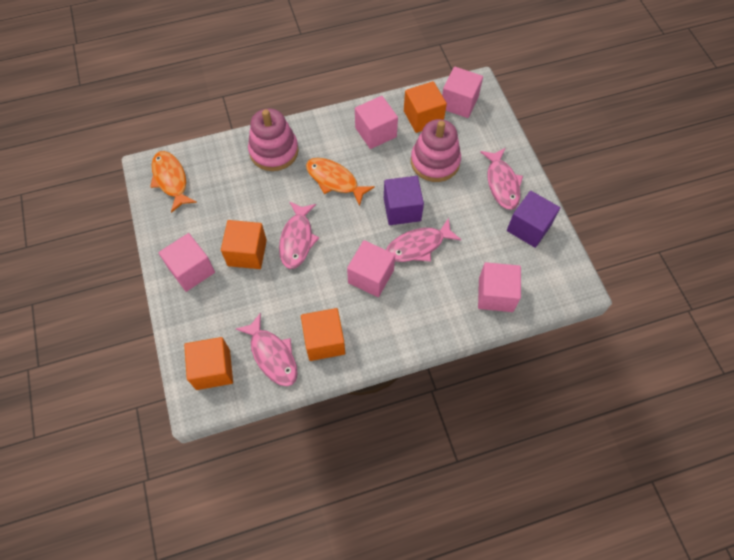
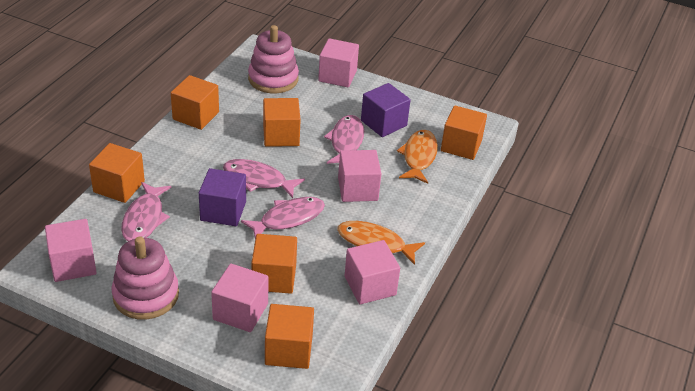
orange cube: 4 -> 6

